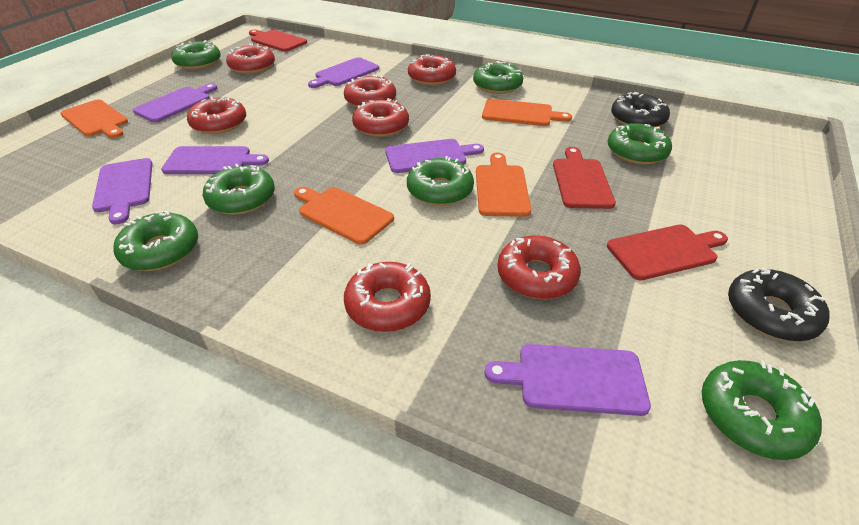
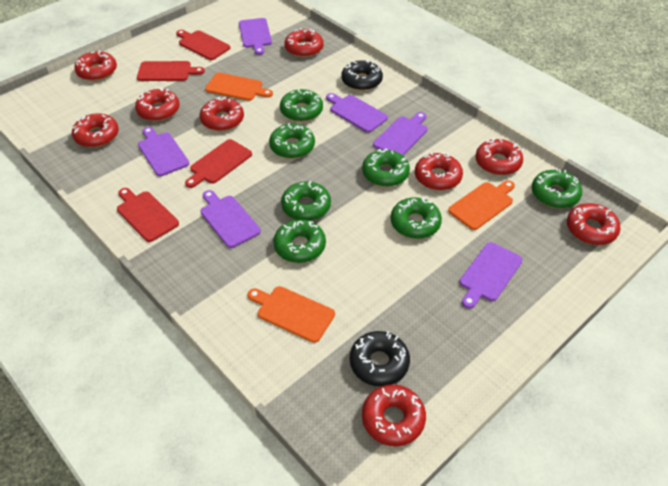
orange cutting board: 4 -> 3
red cutting board: 3 -> 4
red donut: 7 -> 9

